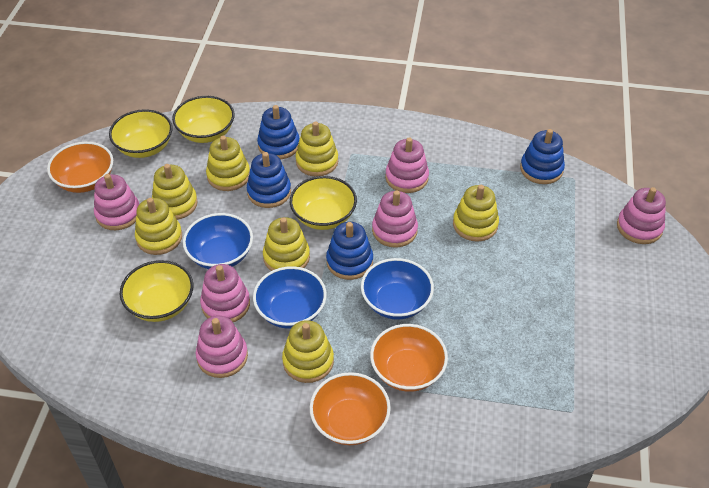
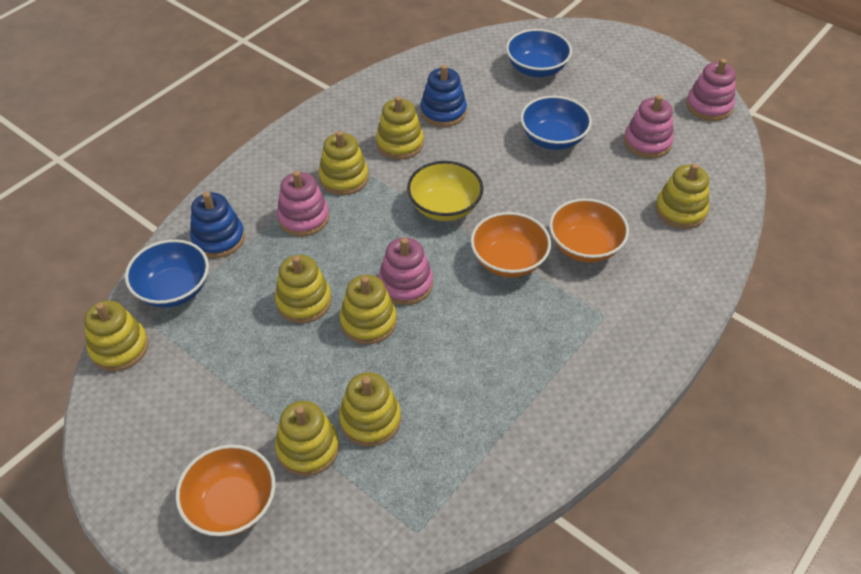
blue stacking toy: 4 -> 2
pink stacking toy: 6 -> 4
yellow bowl: 4 -> 1
yellow stacking toy: 7 -> 8

